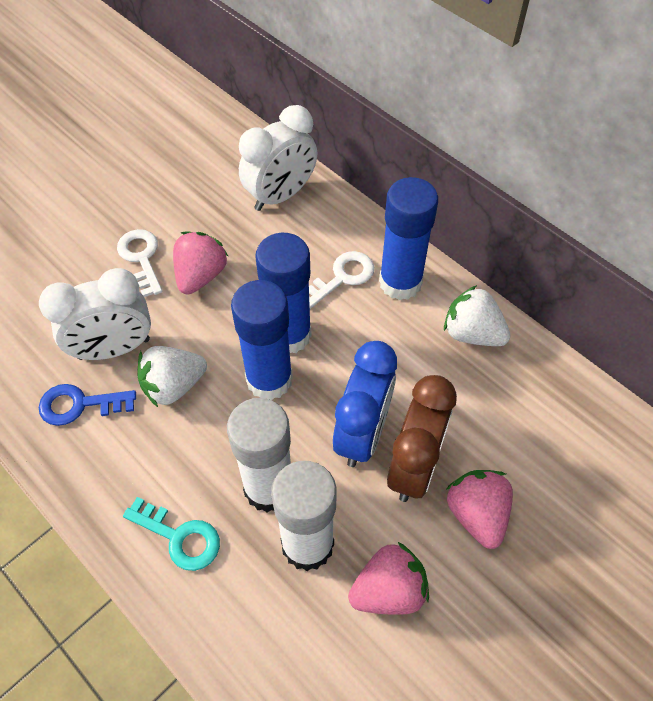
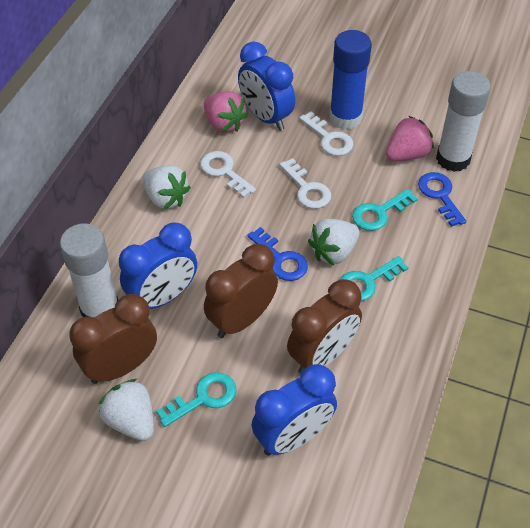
blue clock: 1 -> 3
blue glue stick: 3 -> 1
blue key: 1 -> 2
brown clock: 1 -> 3
pink strawberry: 3 -> 2
turquoise key: 1 -> 3
white clock: 2 -> 0
white key: 2 -> 3
white strawberry: 2 -> 3

